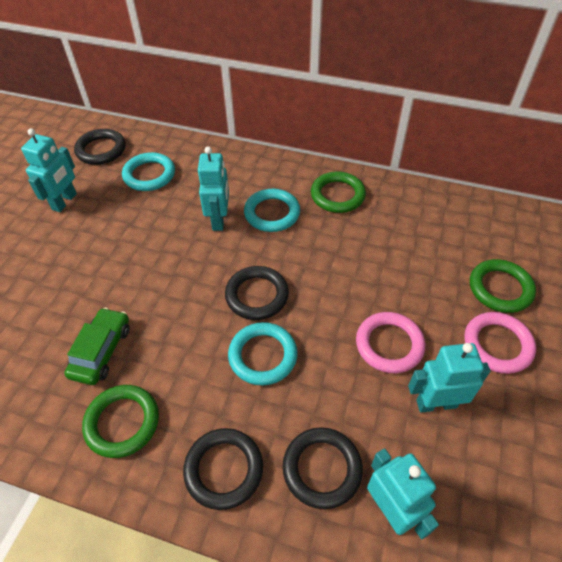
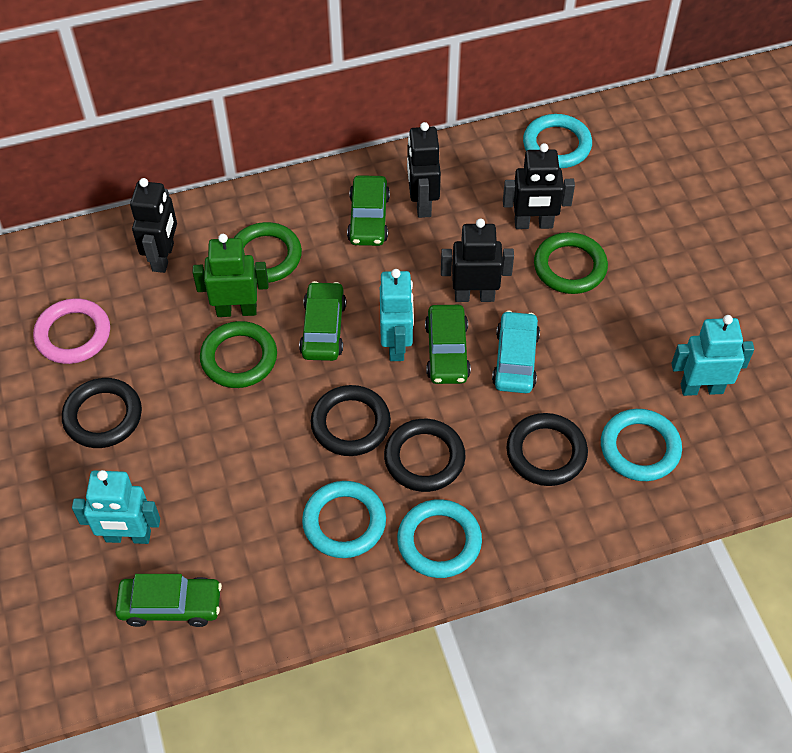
black robot: 0 -> 4
green car: 1 -> 4
green robot: 0 -> 1
pink ring: 2 -> 1
turquoise car: 0 -> 1
turquoise ring: 3 -> 4
turquoise robot: 4 -> 3

